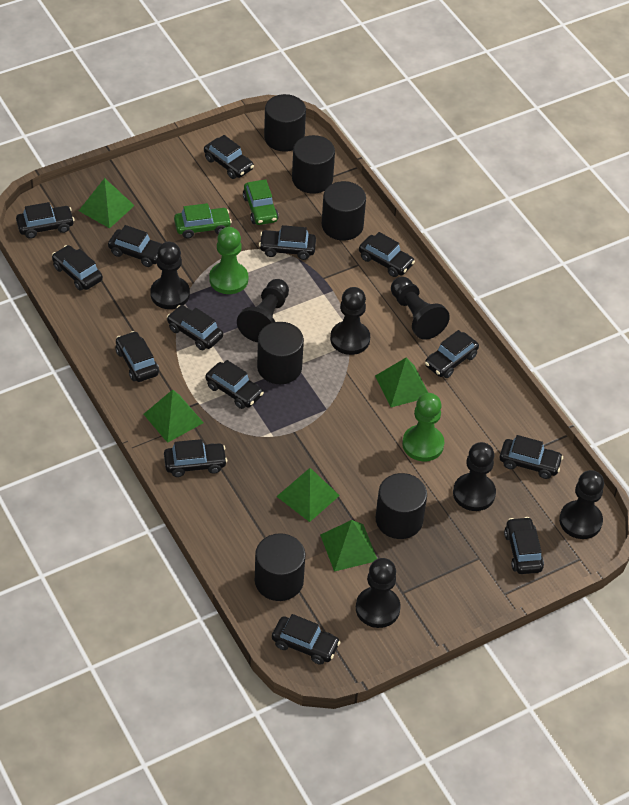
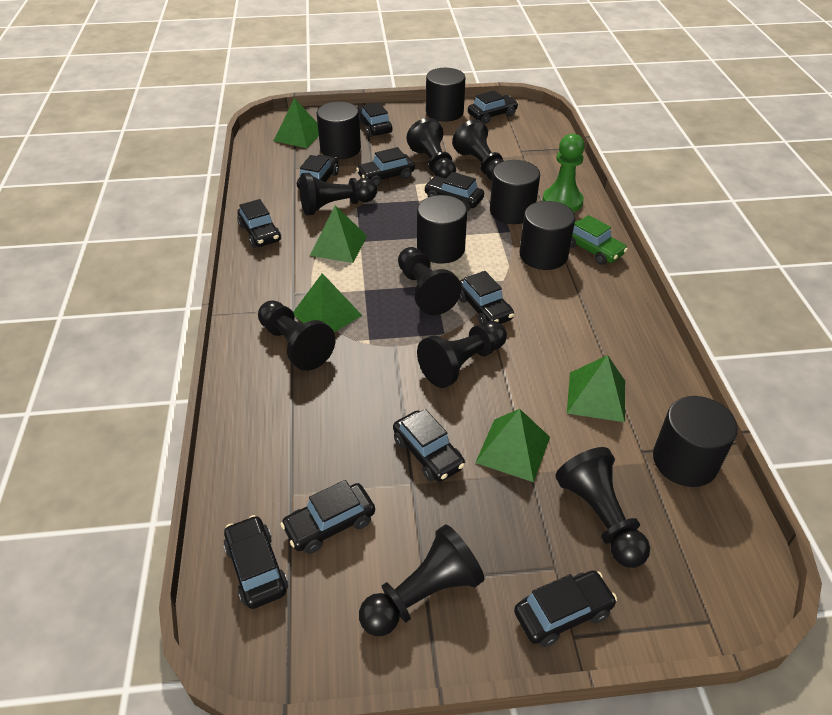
black car: 14 -> 11
black pawn: 7 -> 8
green car: 2 -> 1
green pawn: 2 -> 1

